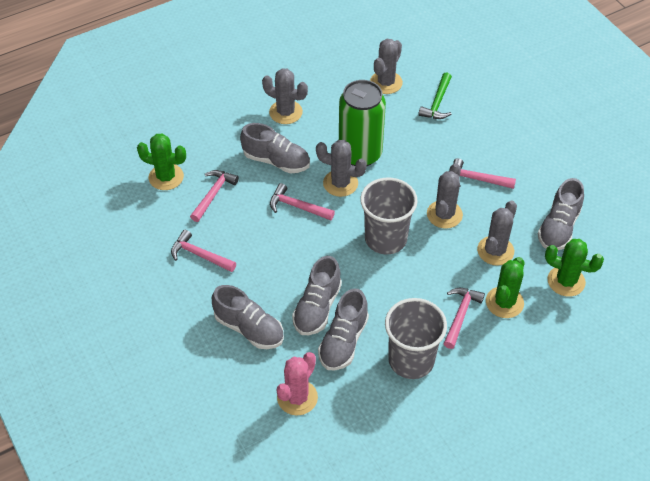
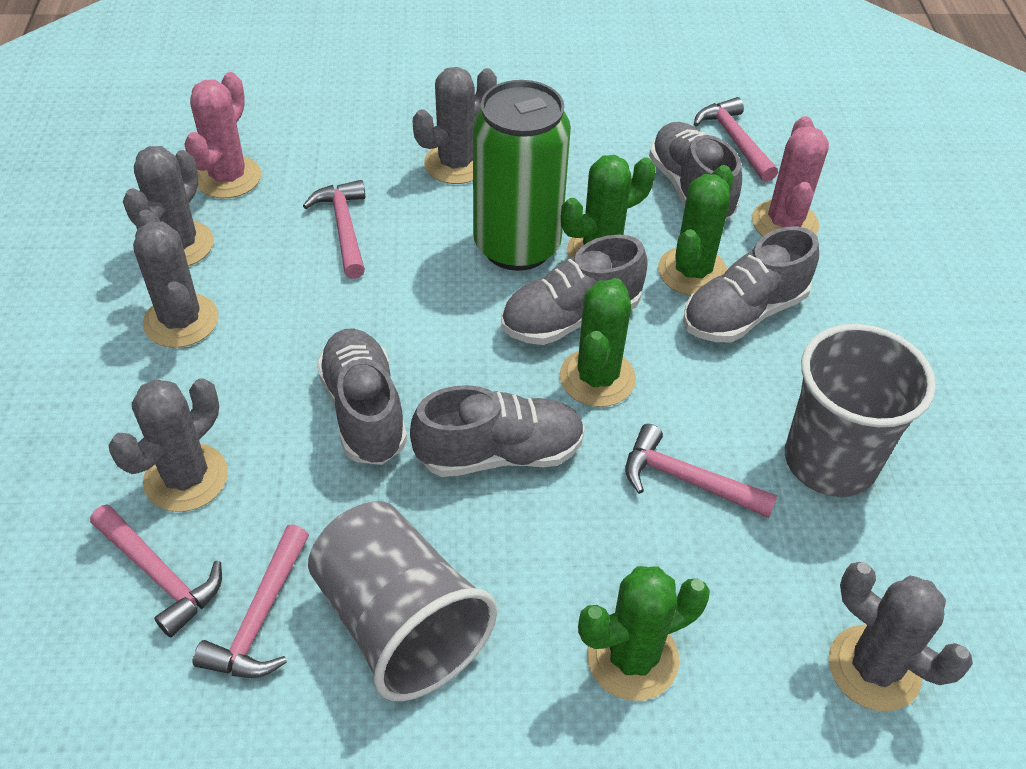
green cactus: 3 -> 4
green hammer: 1 -> 0
pink cactus: 1 -> 2

